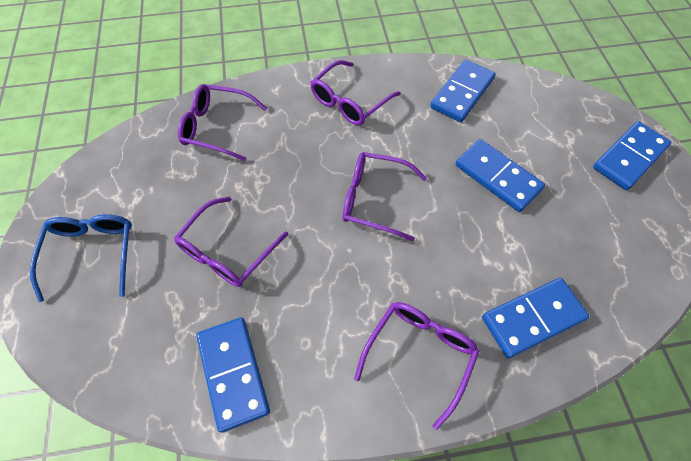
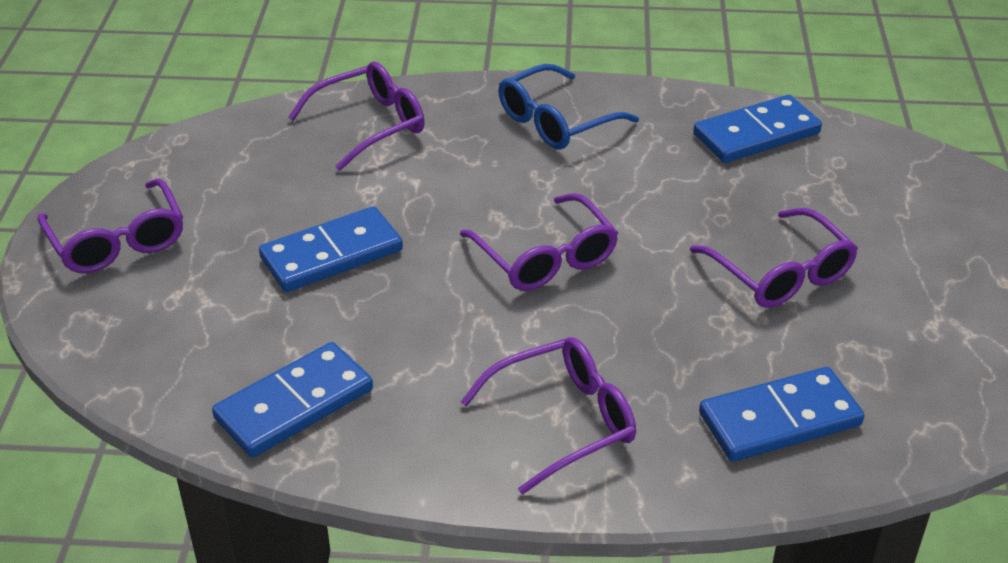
blue domino: 5 -> 4

